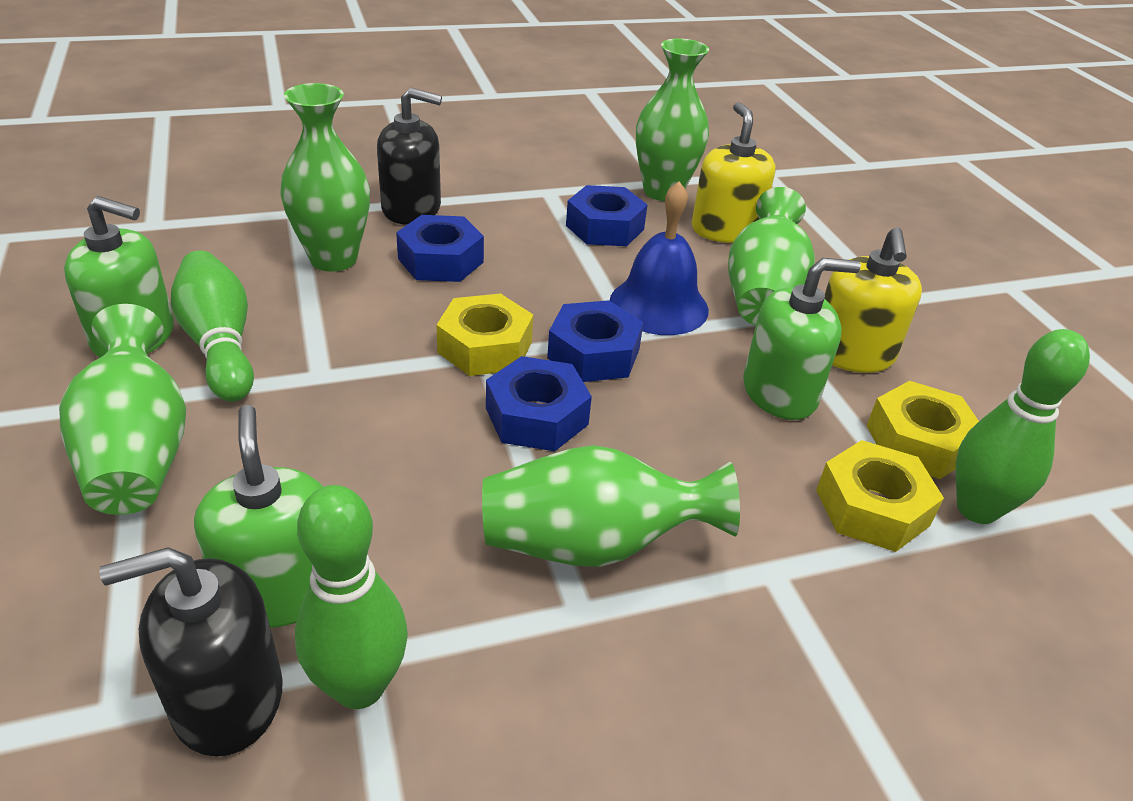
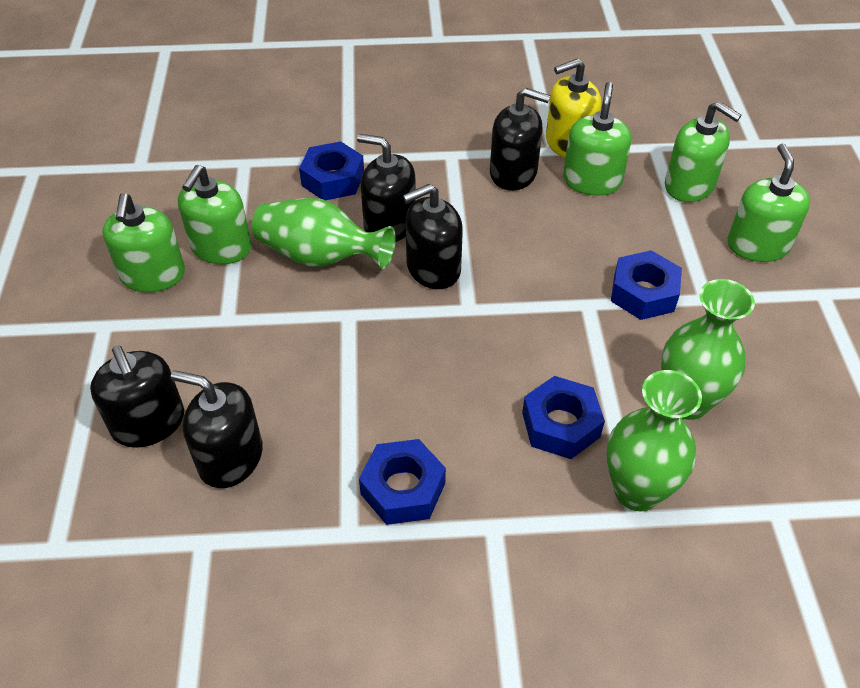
black soap dispenser: 2 -> 5
blue bell: 1 -> 0
green bowling pin: 3 -> 0
green soap dispenser: 3 -> 5
green vase: 5 -> 3
yellow nut: 3 -> 0
yellow soap dispenser: 2 -> 1

